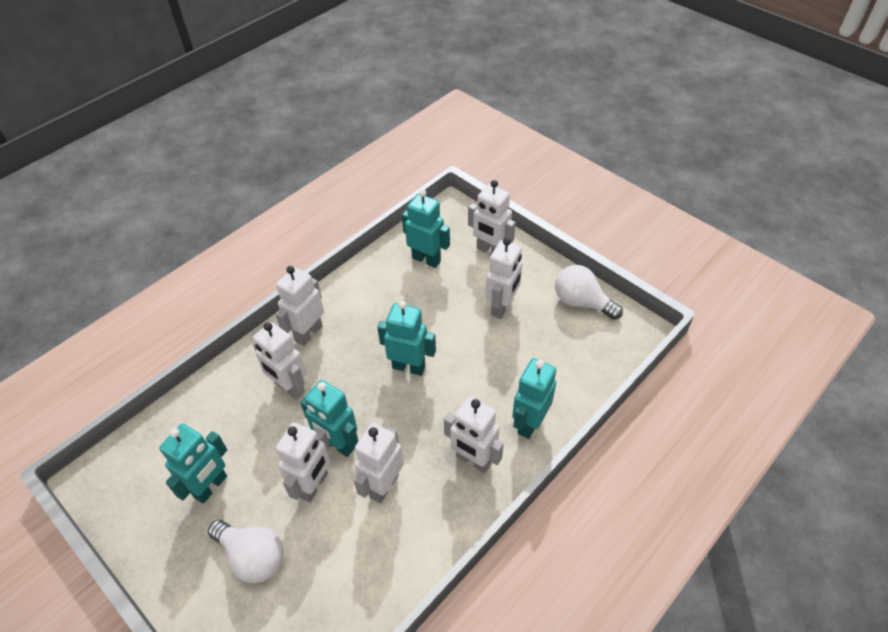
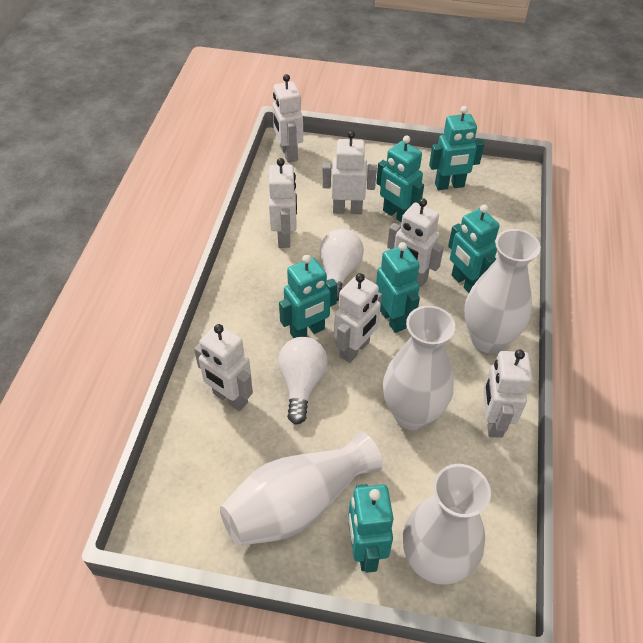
turquoise robot: 5 -> 6
white vase: 0 -> 4

